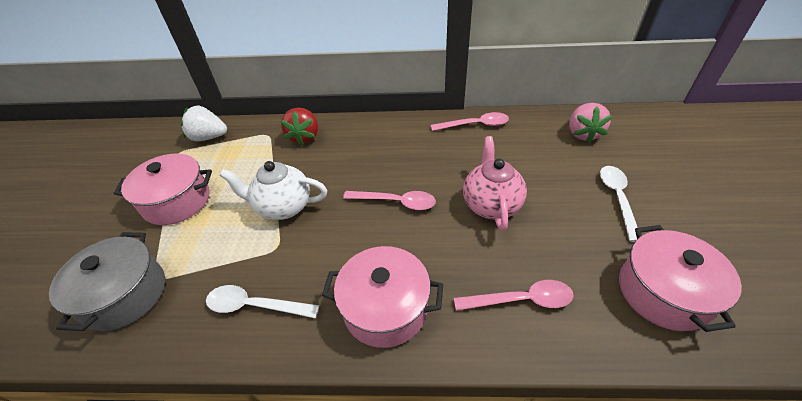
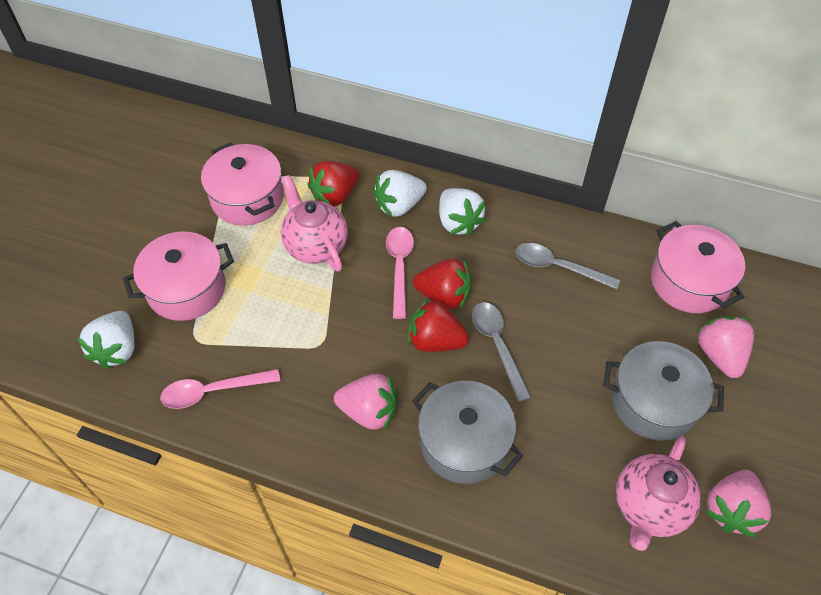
grey pot: 1 -> 2
grey spoon: 0 -> 2
pink spoon: 3 -> 2
pink strawberry: 1 -> 3
pink teapot: 1 -> 2
red strawberry: 1 -> 3
white spoon: 2 -> 0
white strawberry: 1 -> 3
white teapot: 1 -> 0

